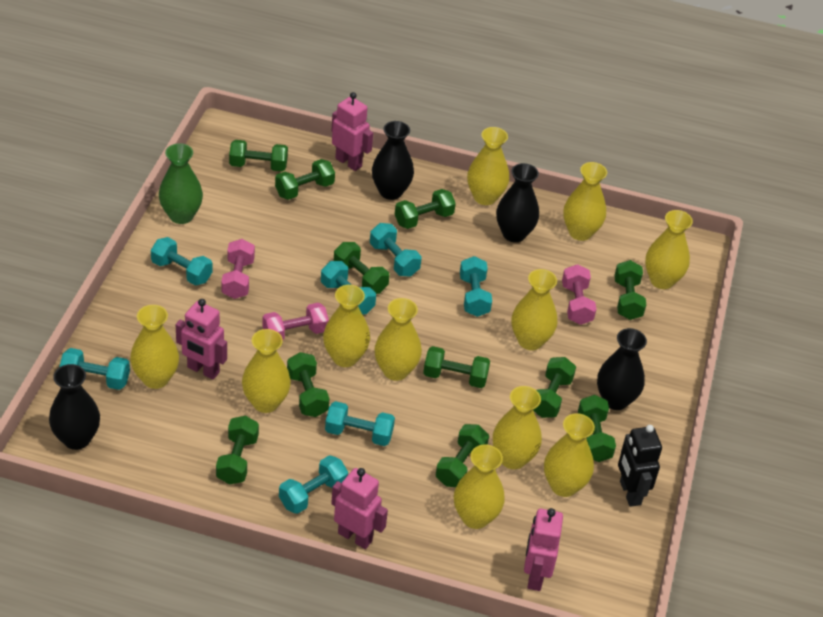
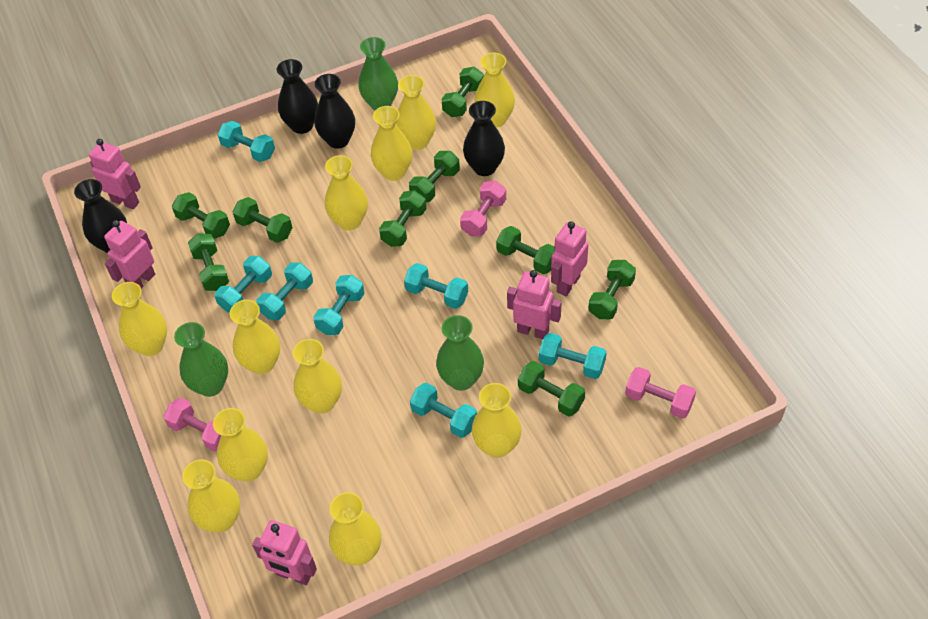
black robot: 1 -> 0
green dumbbell: 11 -> 9
green vase: 1 -> 3
pink robot: 4 -> 5

